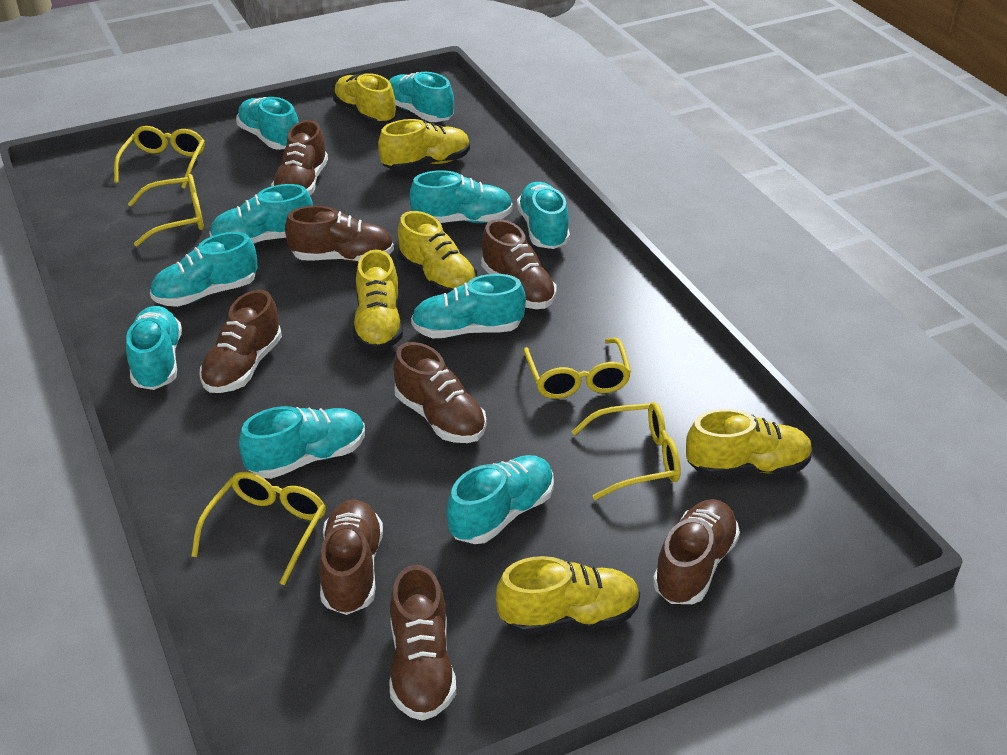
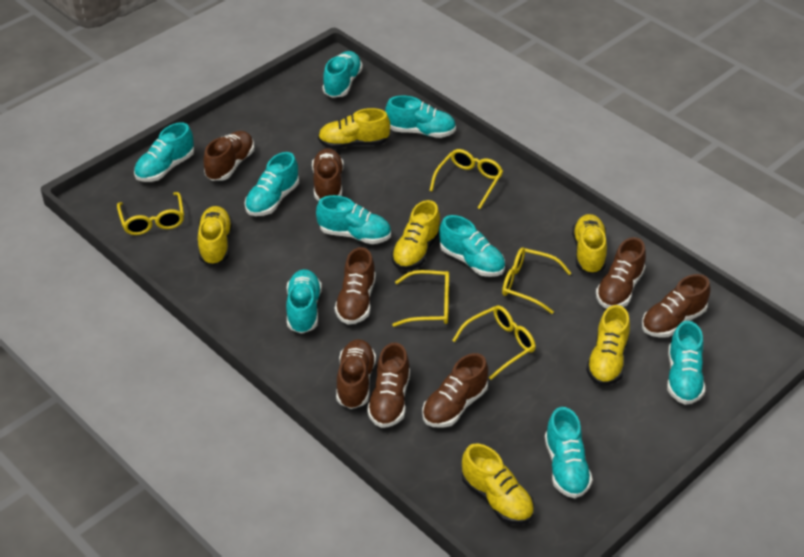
turquoise shoe: 10 -> 9

